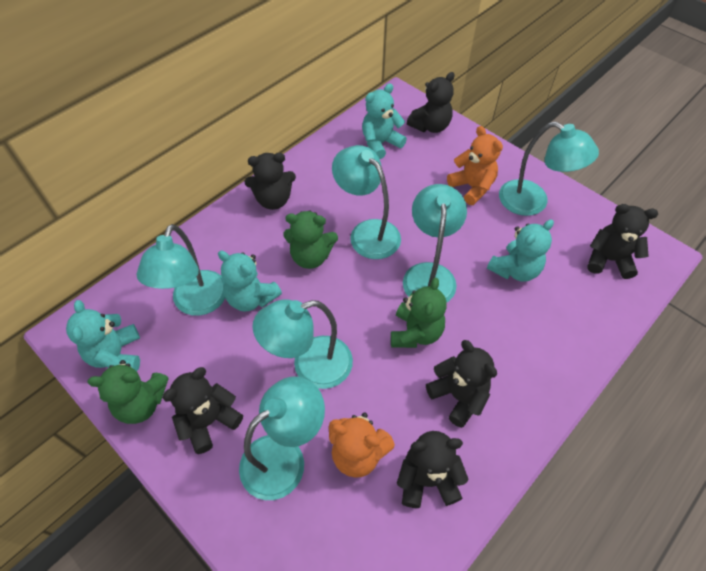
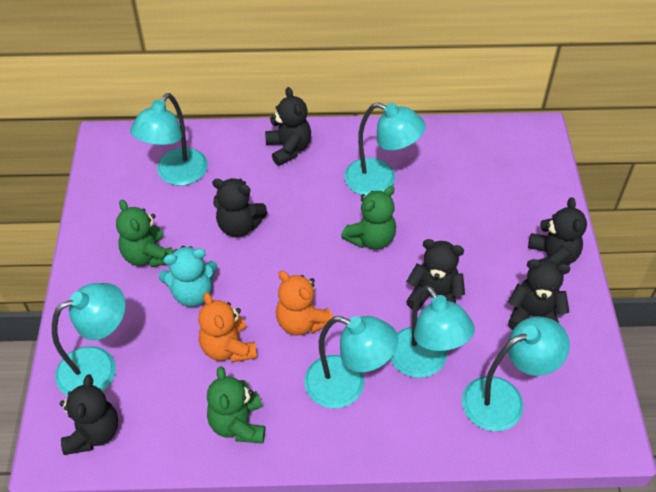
turquoise teddy bear: 4 -> 1

